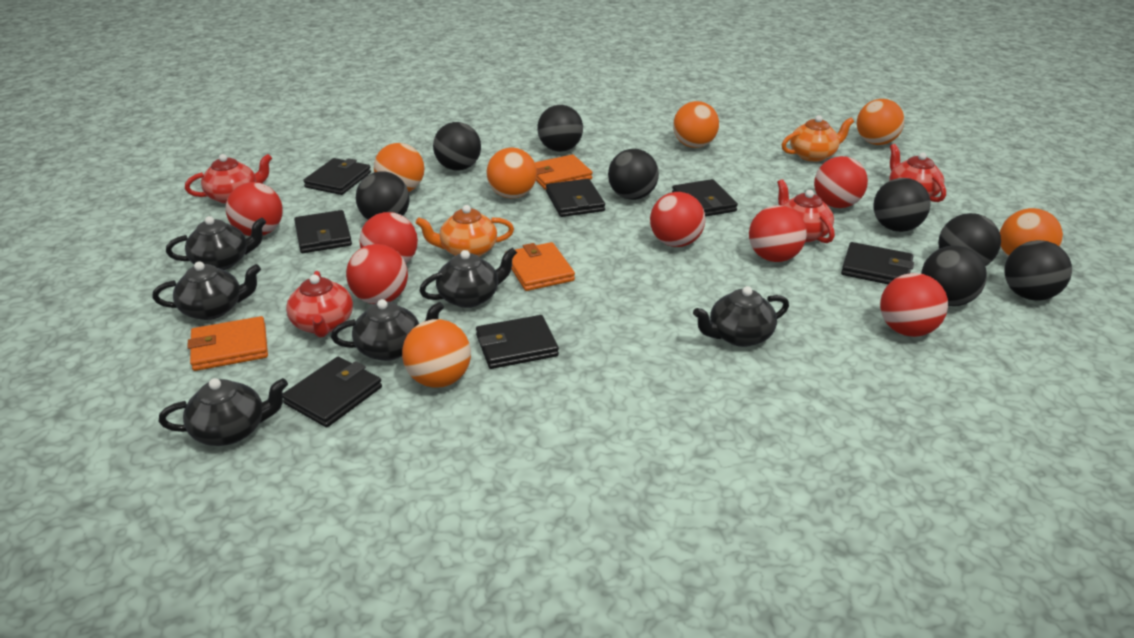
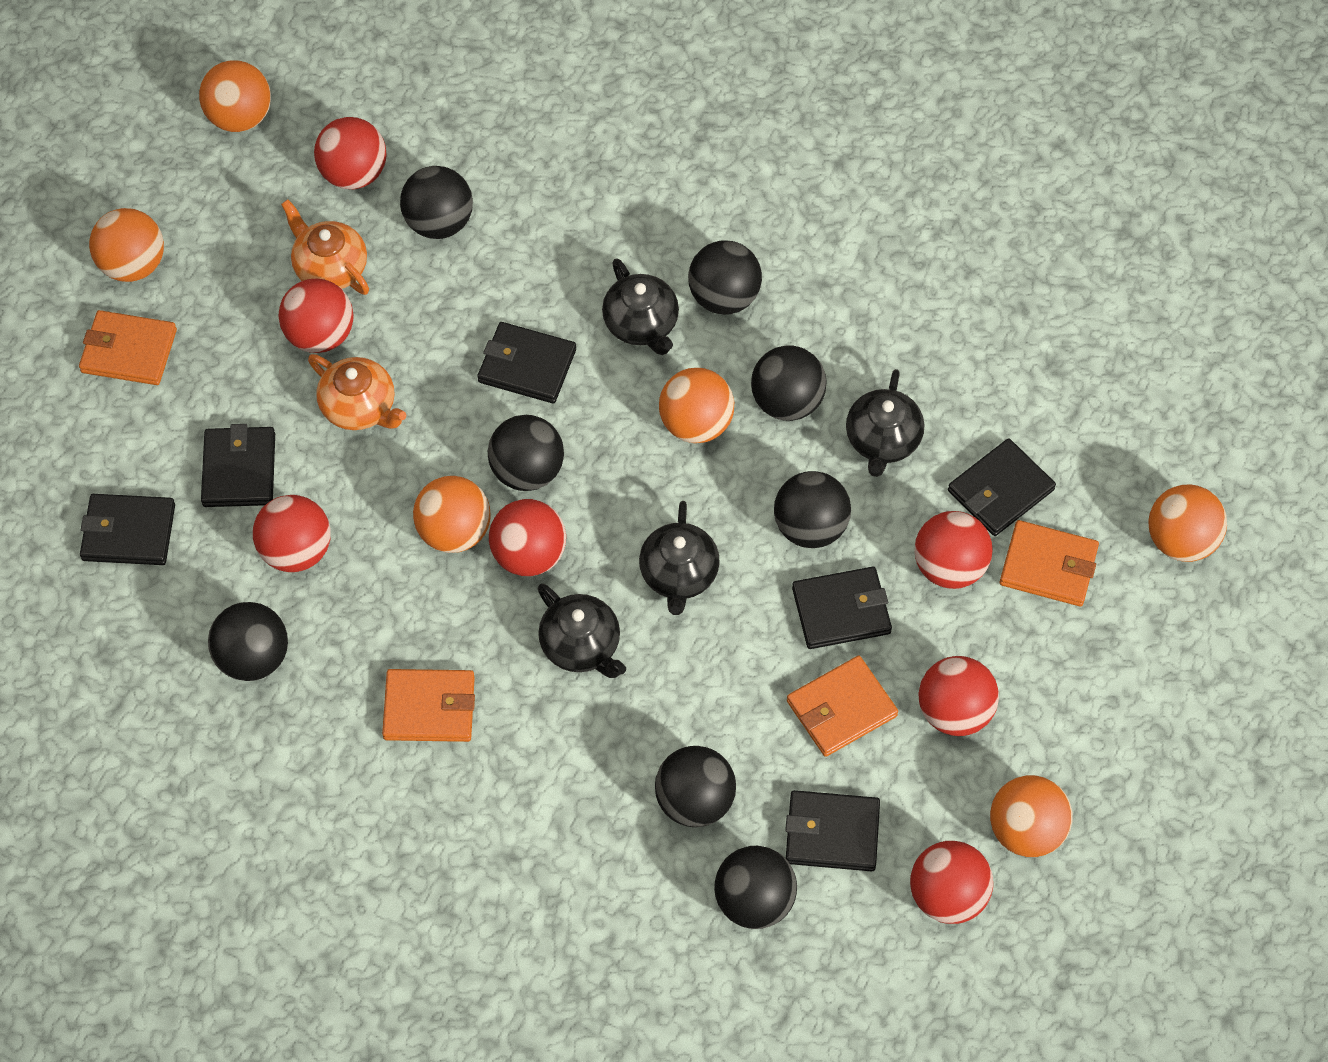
black teapot: 6 -> 4
black wallet: 7 -> 6
orange wallet: 3 -> 4
red teapot: 4 -> 0

